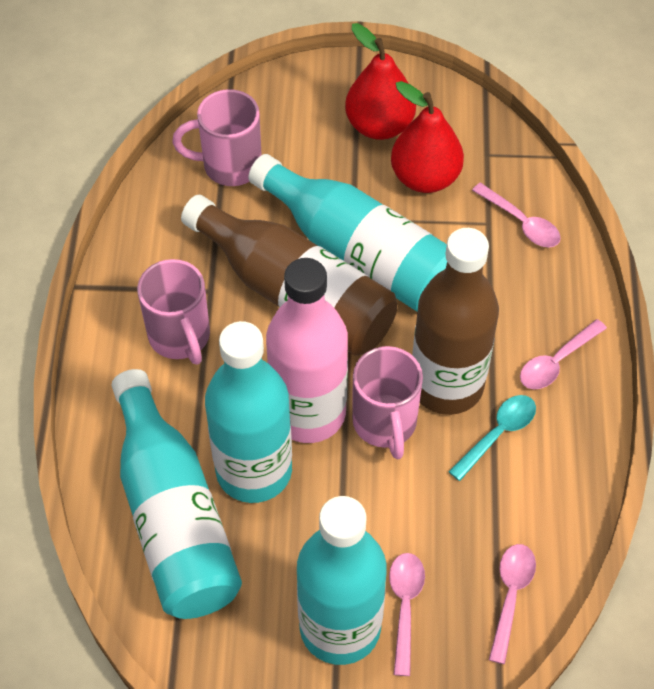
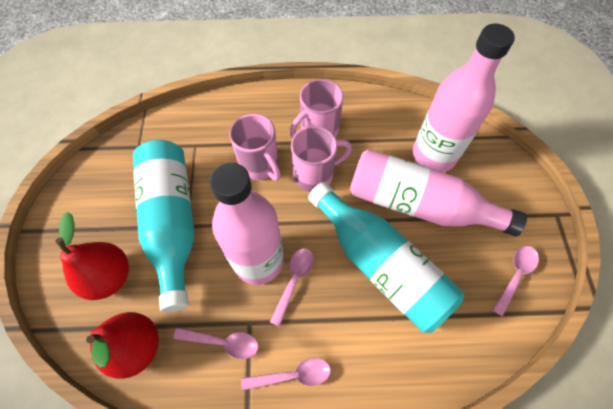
brown bottle: 2 -> 0
pink bottle: 1 -> 3
turquoise bottle: 4 -> 2
turquoise spoon: 1 -> 0

